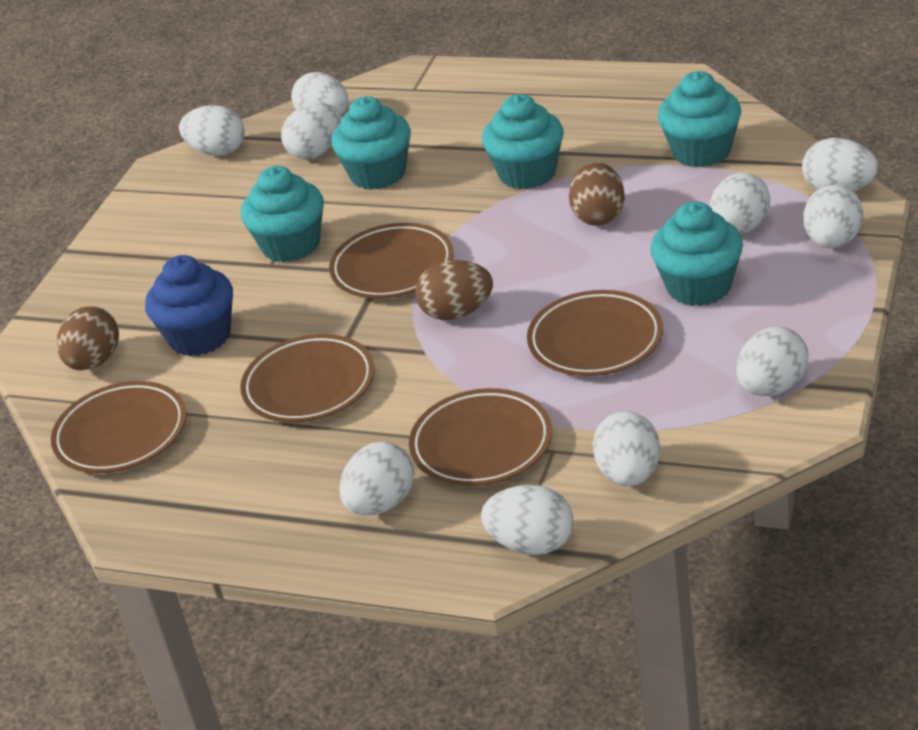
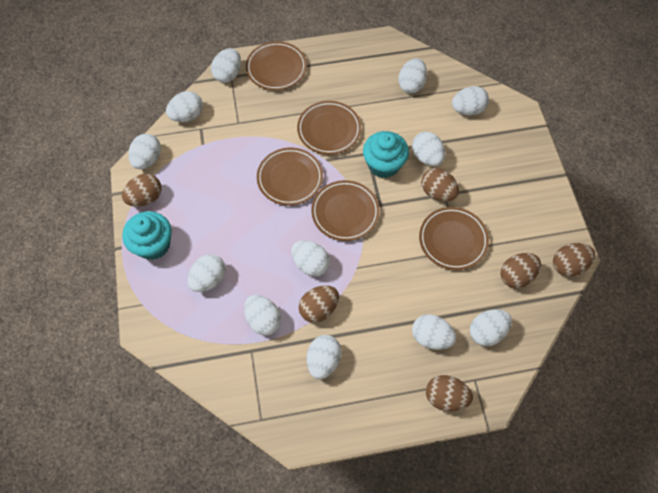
blue cupcake: 1 -> 0
brown egg: 3 -> 6
turquoise cupcake: 5 -> 2
white egg: 10 -> 12

